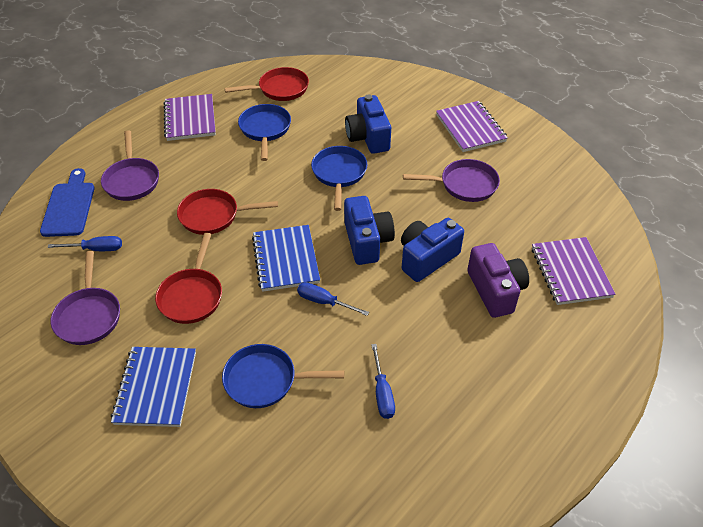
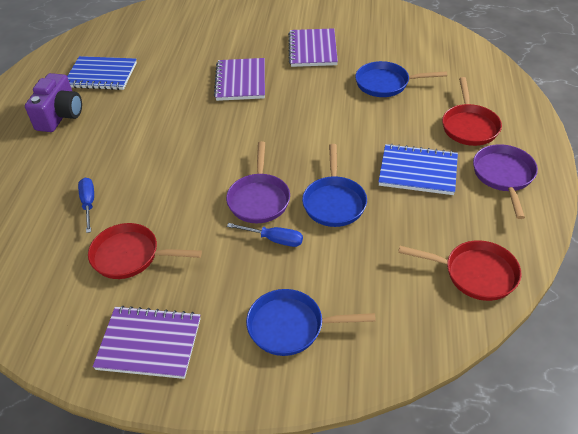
blue camera: 3 -> 0
blue cutting board: 1 -> 0
blue screwdriver: 3 -> 2
purple pan: 3 -> 2

